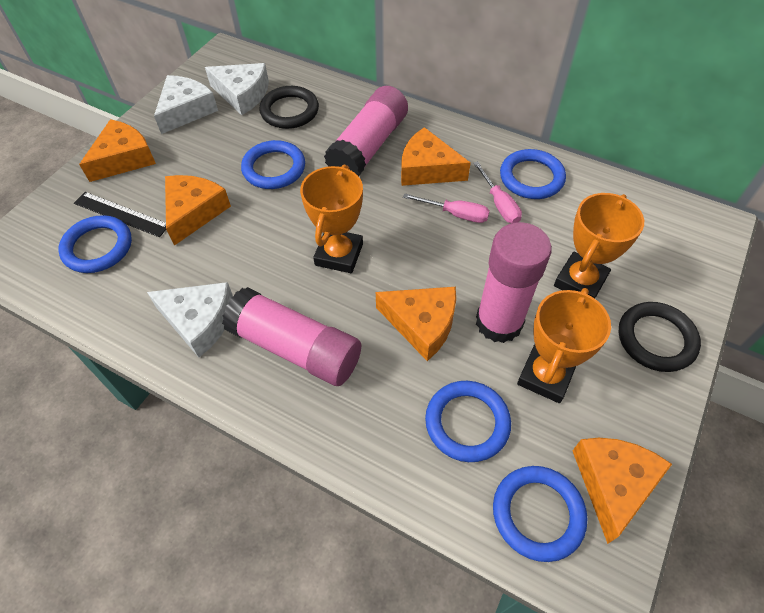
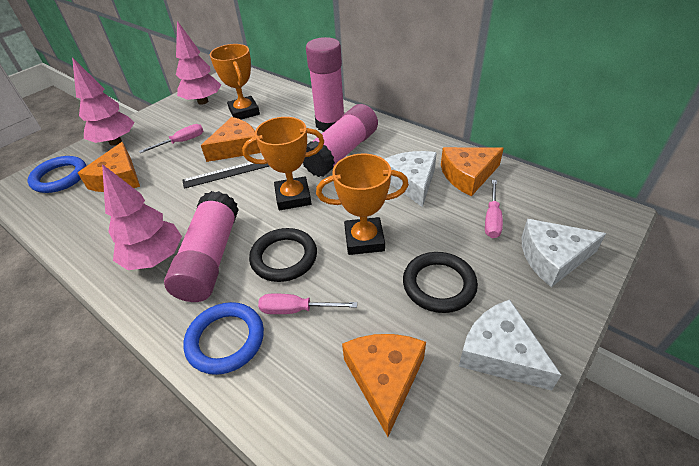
blue ring: 5 -> 2
orange cheese: 5 -> 4
pink screwdriver: 2 -> 3
pink tree: 0 -> 3

